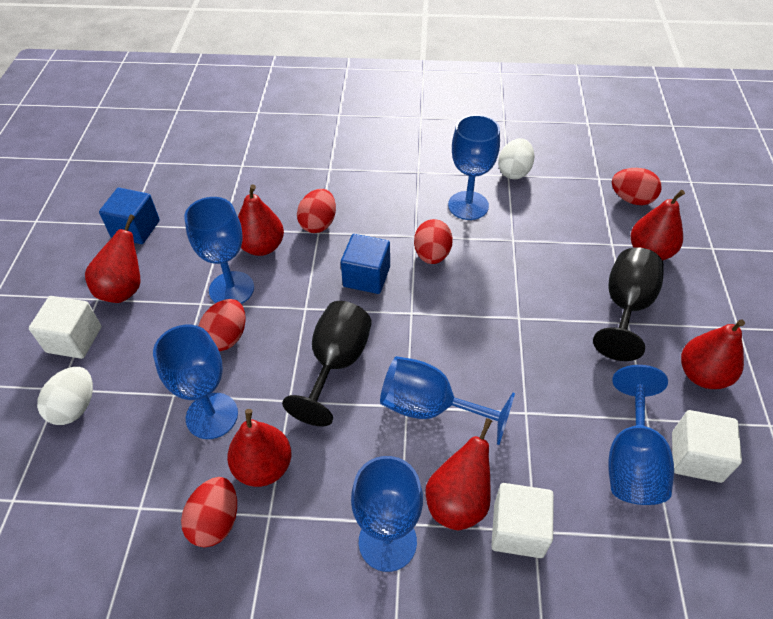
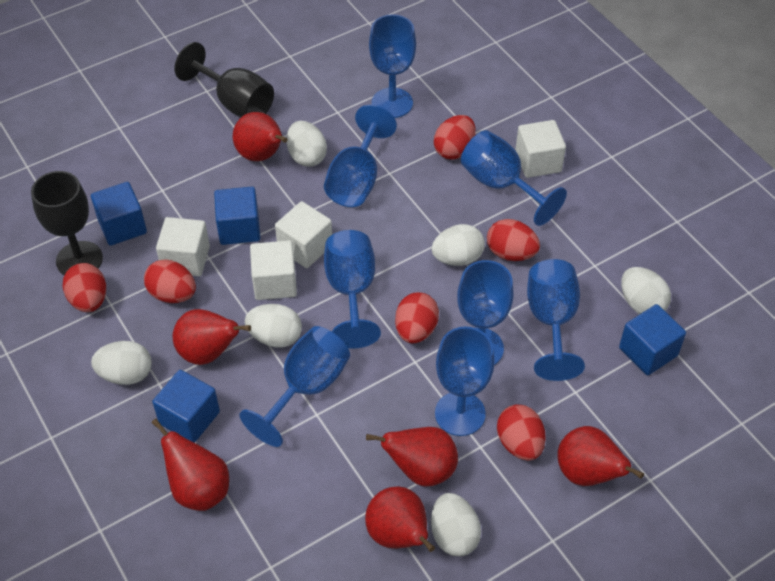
blue cube: 2 -> 4
blue goblet: 6 -> 8
red egg: 5 -> 6
white cube: 3 -> 4
white egg: 2 -> 6

